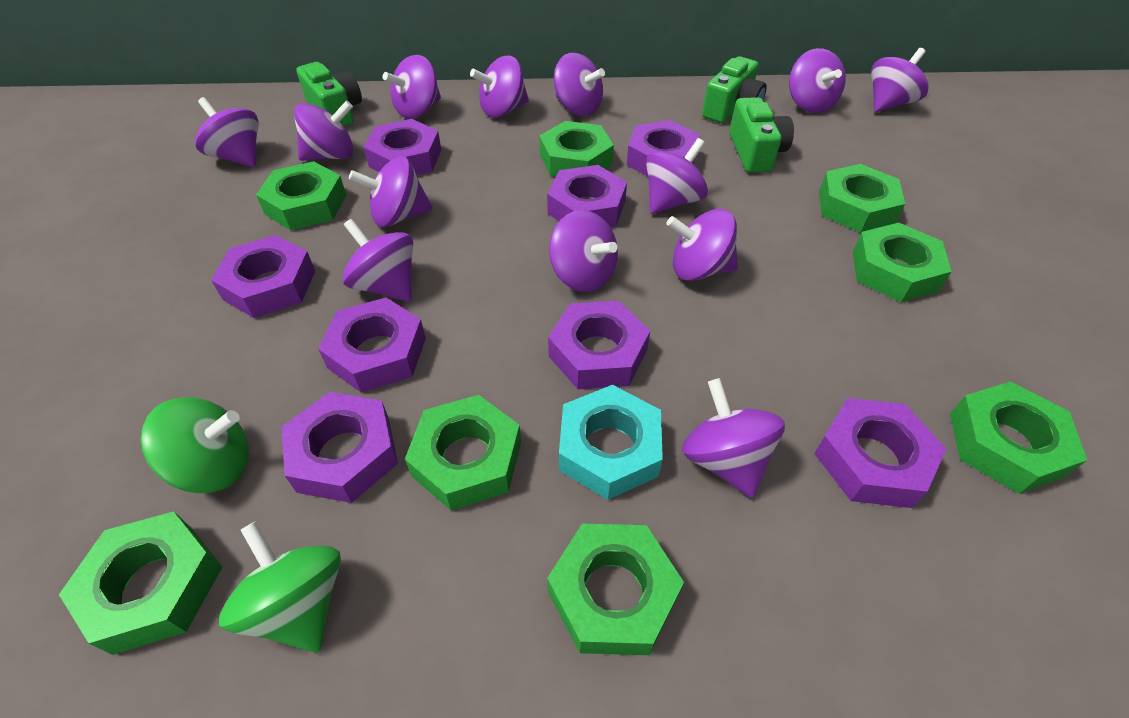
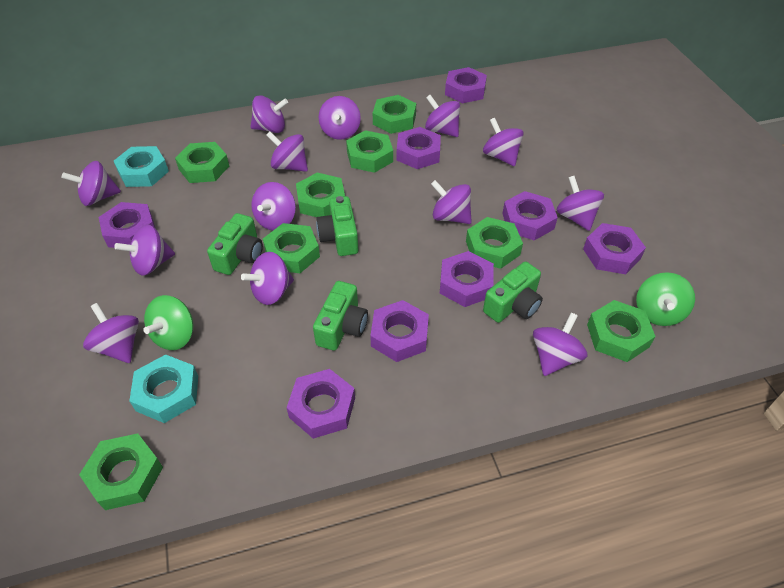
green camera: 3 -> 4
turquoise nut: 1 -> 2

